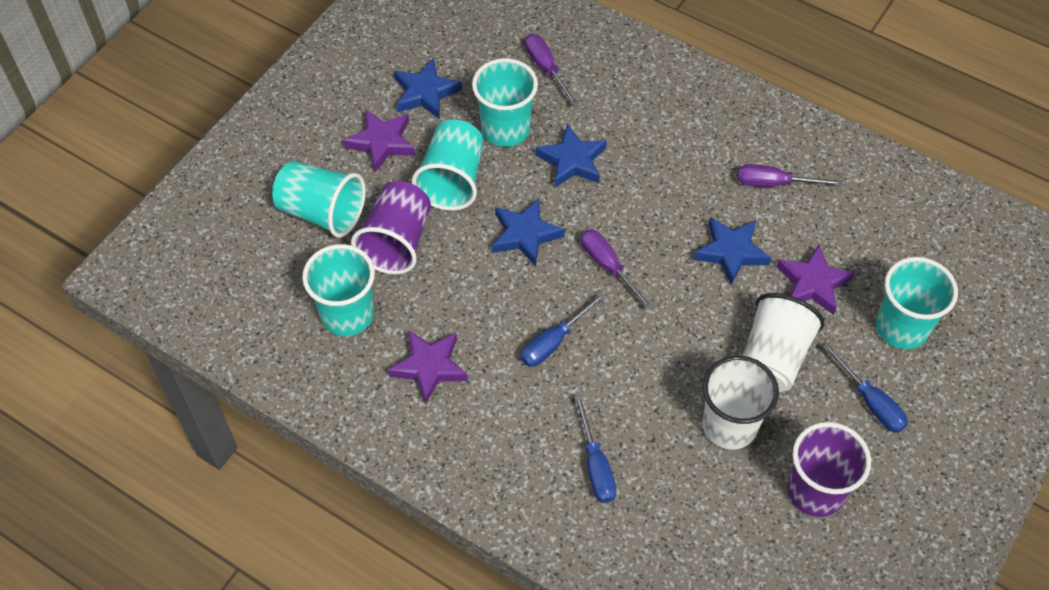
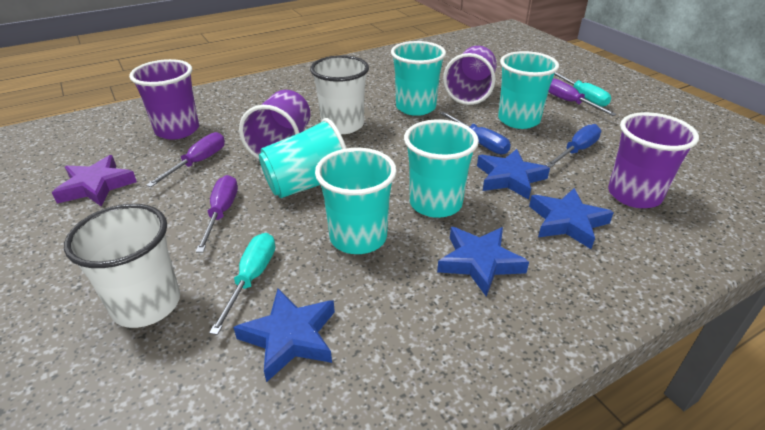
blue screwdriver: 3 -> 2
purple cup: 2 -> 4
purple star: 3 -> 1
turquoise screwdriver: 0 -> 2

